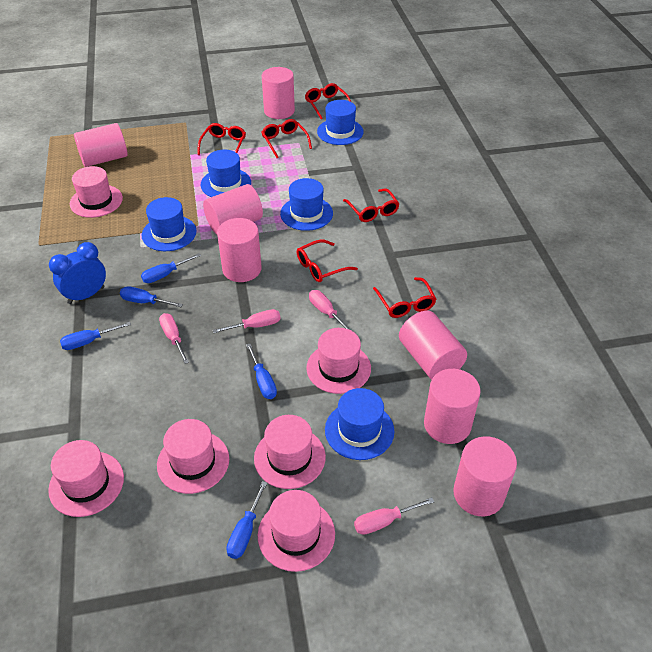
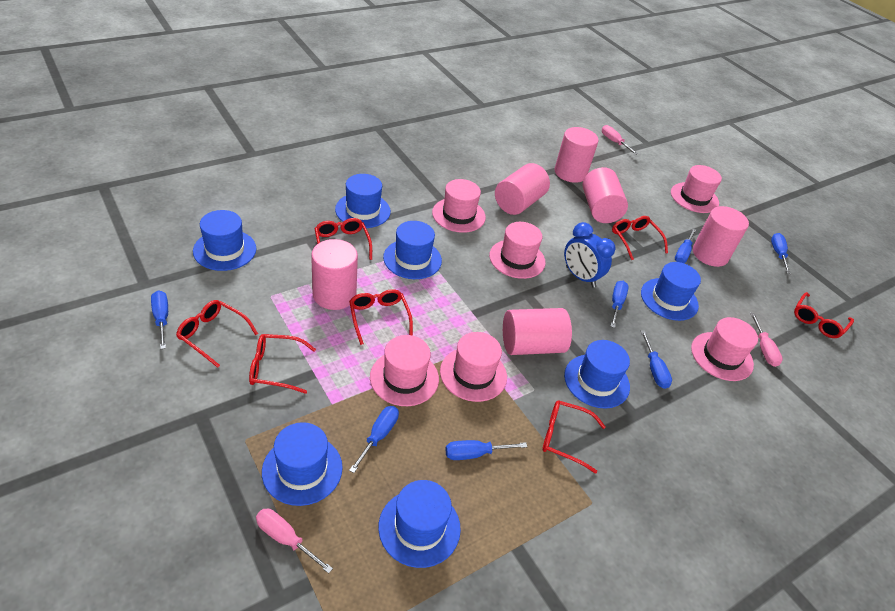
blue hat: 5 -> 7
blue screwdriver: 5 -> 7
pink cylinder: 7 -> 6
pink screwdriver: 4 -> 3
red glasses: 6 -> 7

